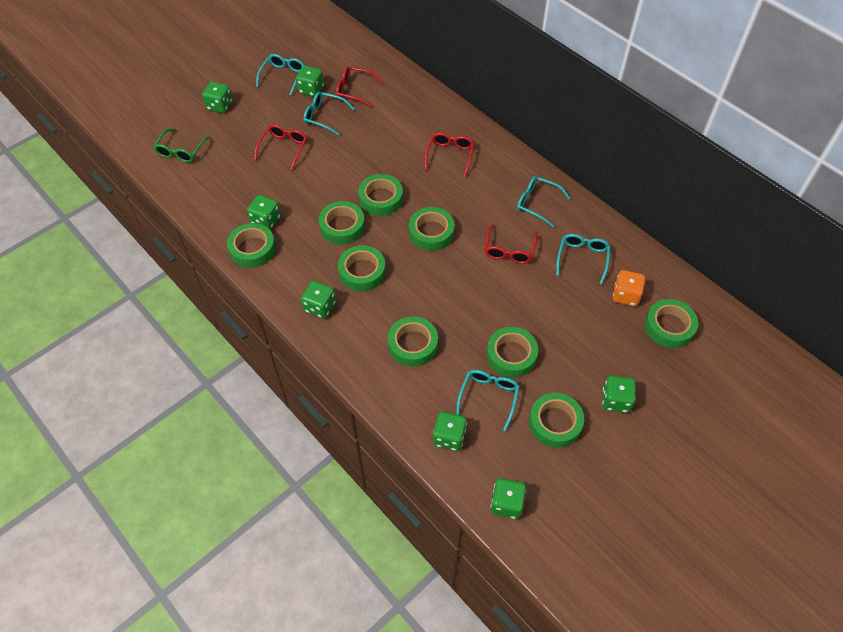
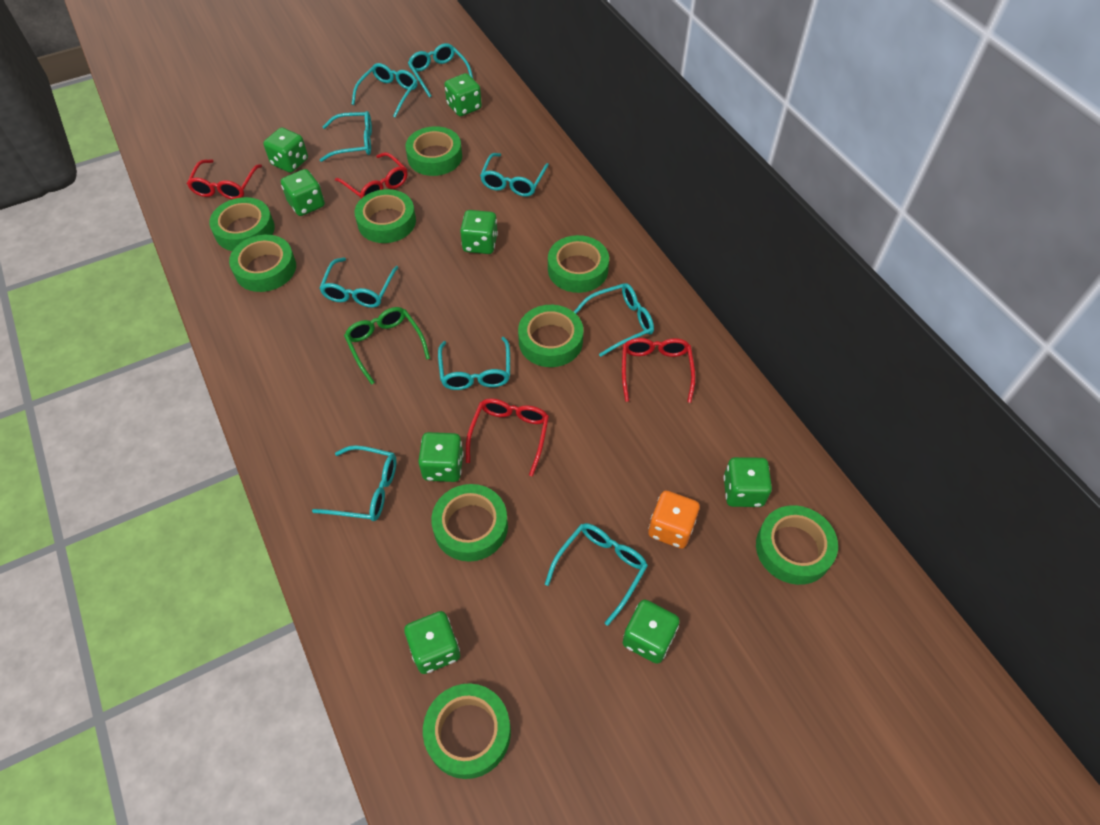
green dice: 7 -> 8
turquoise glasses: 5 -> 9

